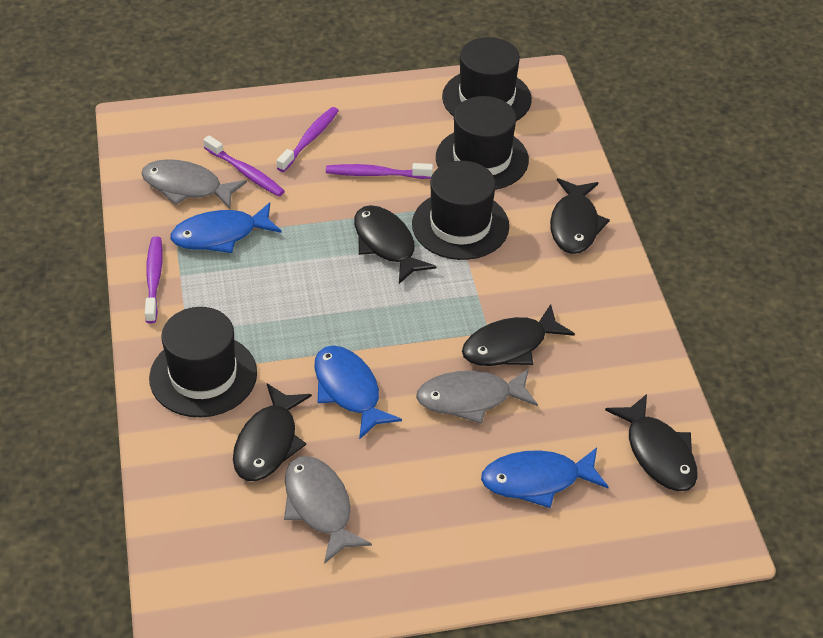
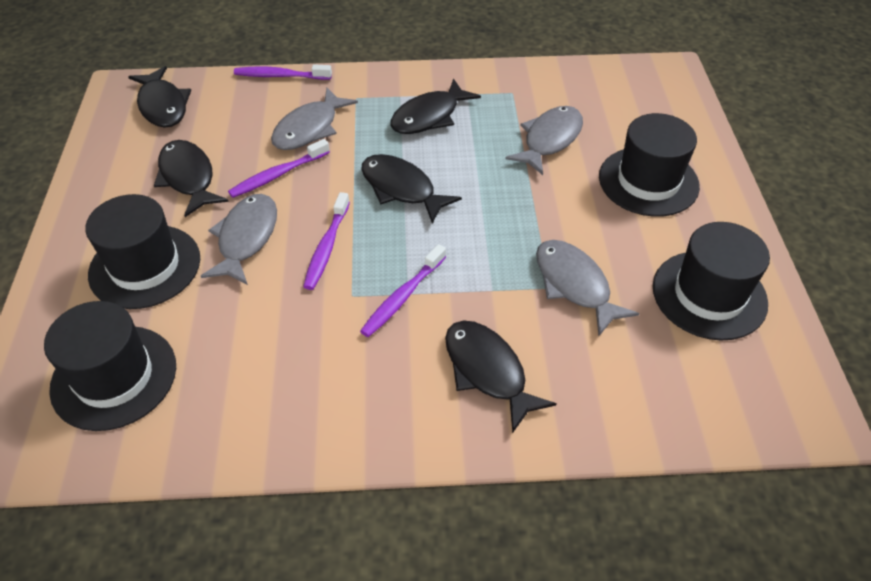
blue fish: 3 -> 0
grey fish: 3 -> 4

